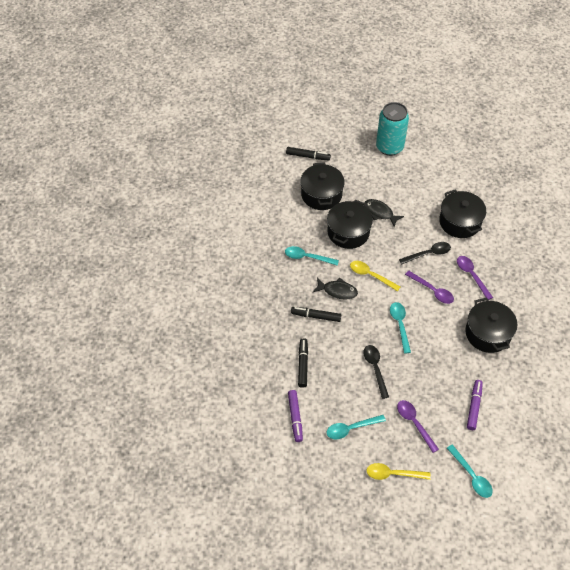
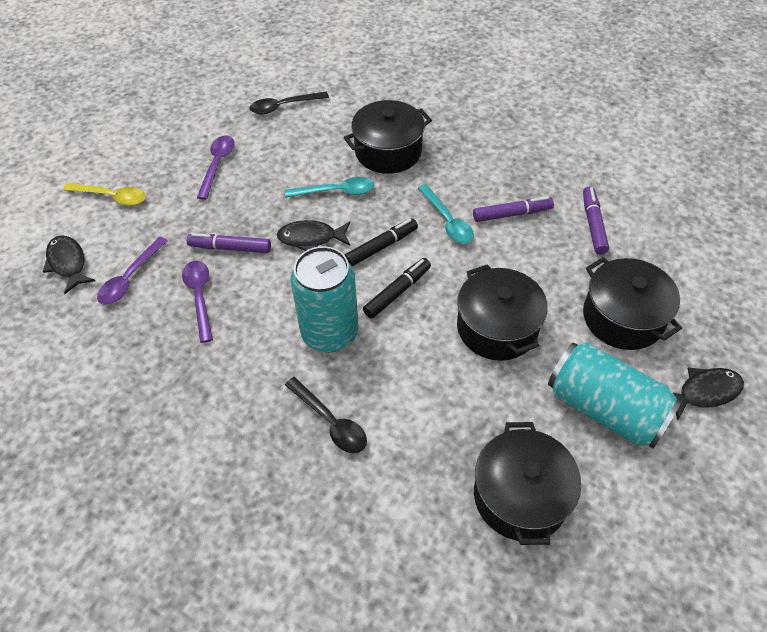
black fish: 2 -> 3
black marker: 3 -> 2
purple marker: 2 -> 3
turquoise can: 1 -> 2
turquoise spoon: 4 -> 2
yellow spoon: 2 -> 1

